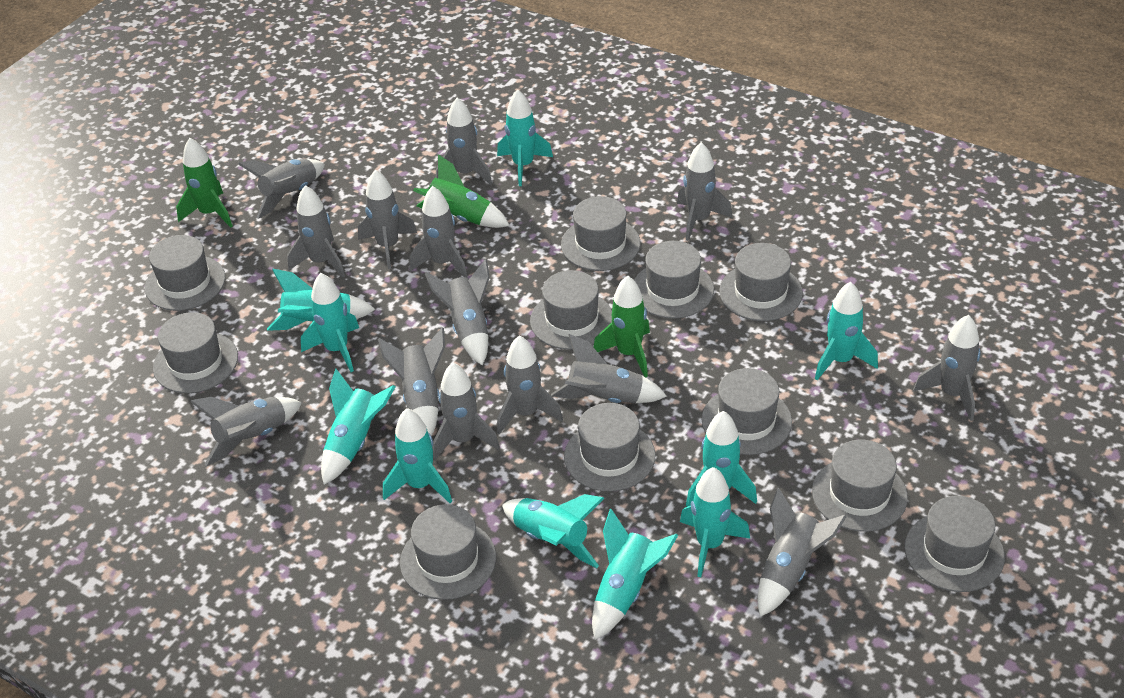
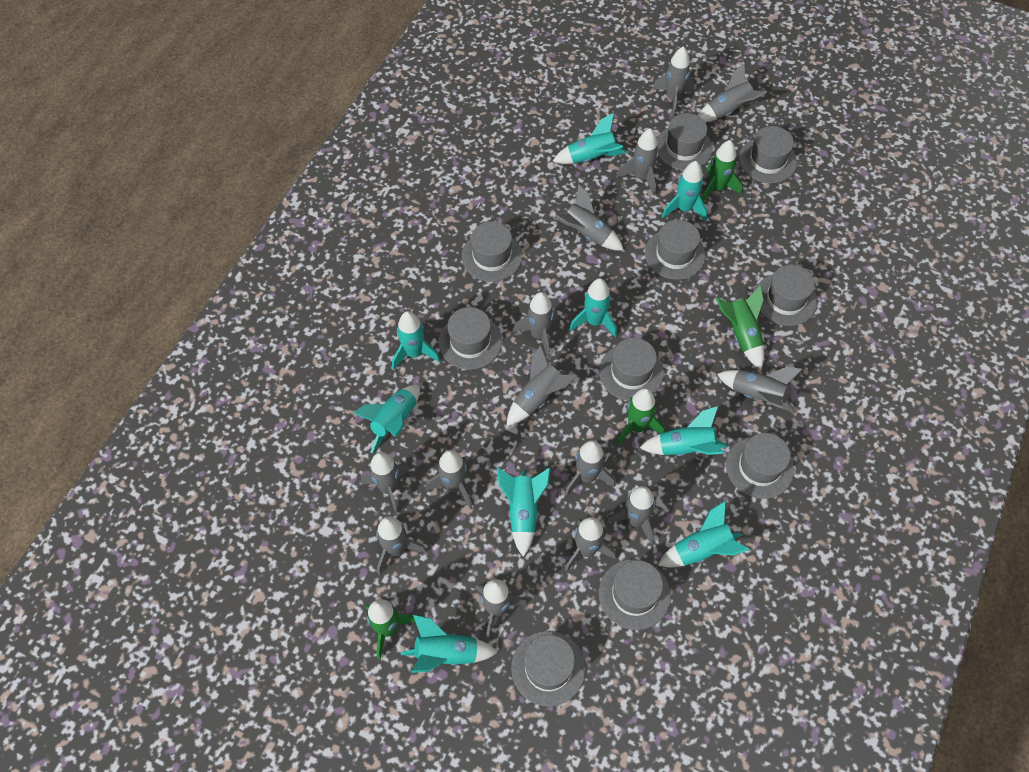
green rocket: 3 -> 4
grey hat: 11 -> 10
turquoise rocket: 10 -> 9

